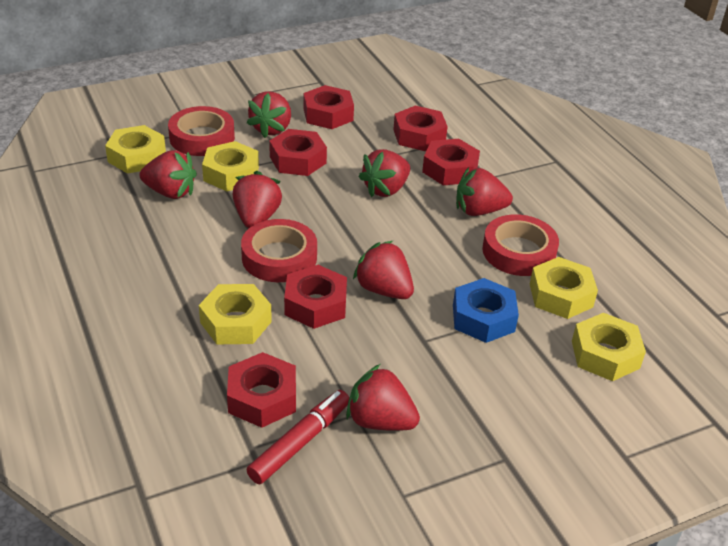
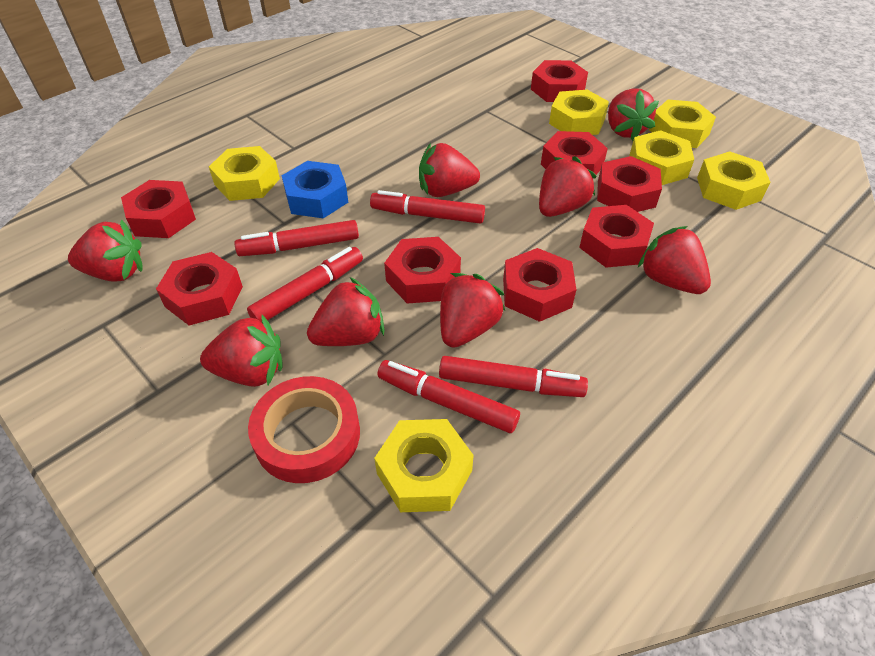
red marker: 1 -> 5
red nut: 6 -> 8
red strawberry: 7 -> 8
red tape: 3 -> 1
yellow nut: 5 -> 6

